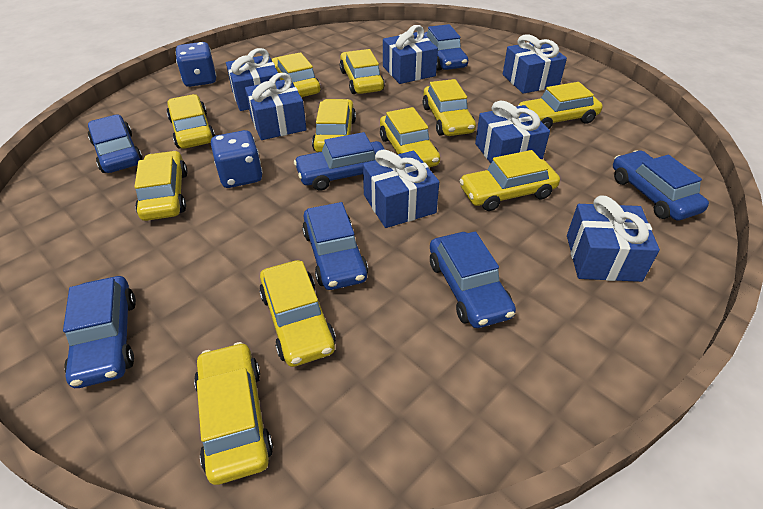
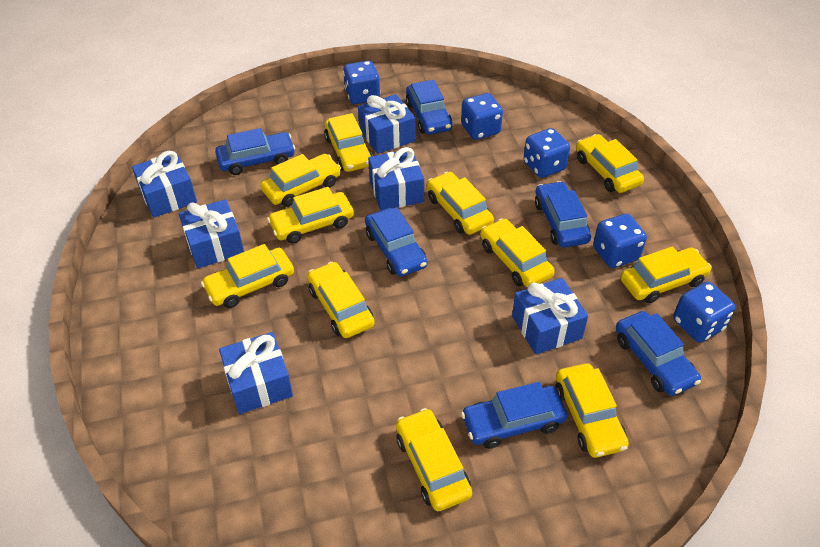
blue car: 7 -> 6
blue dice: 2 -> 5
blue gift: 7 -> 6

